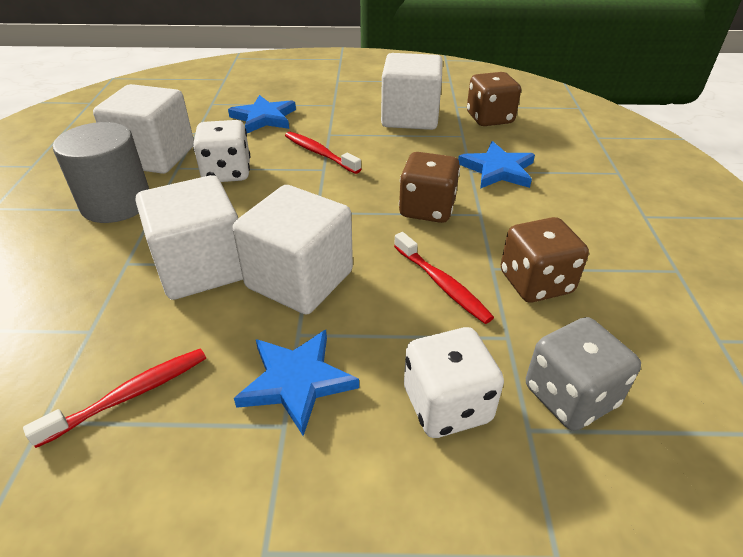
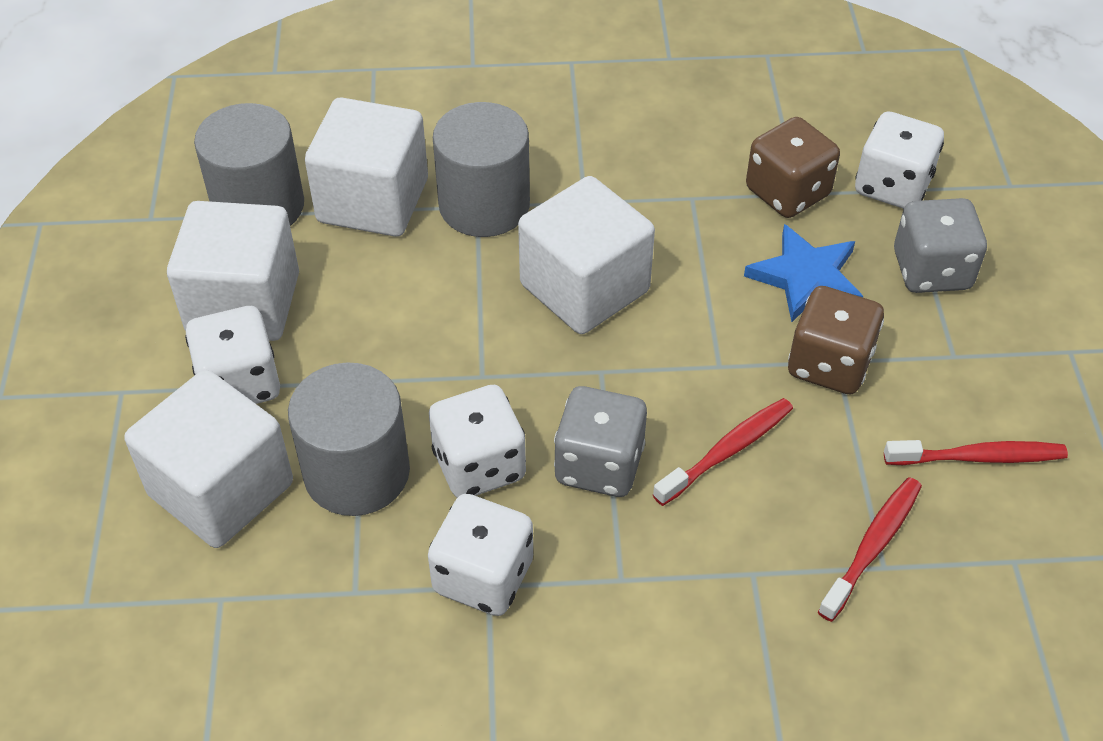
blue star: 3 -> 1
brown dice: 3 -> 2
grey cylinder: 1 -> 3
grey dice: 1 -> 2
white dice: 2 -> 4

